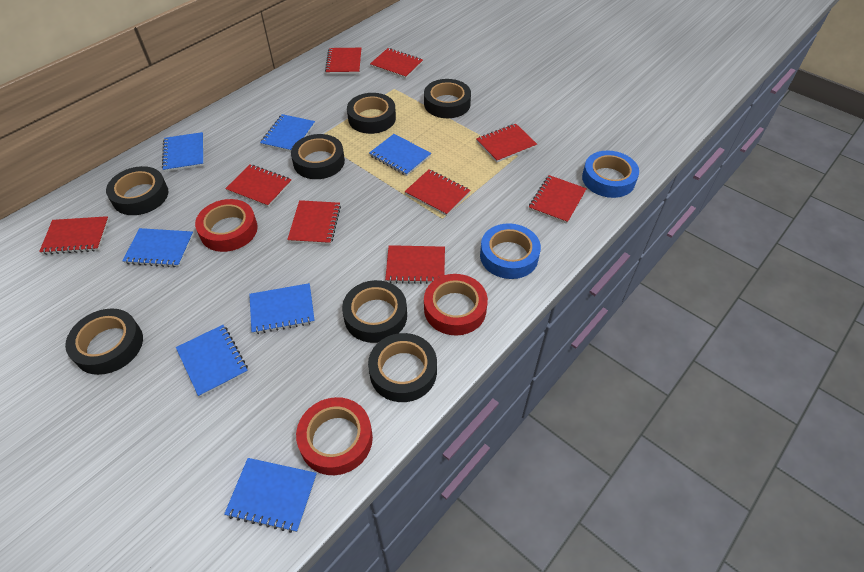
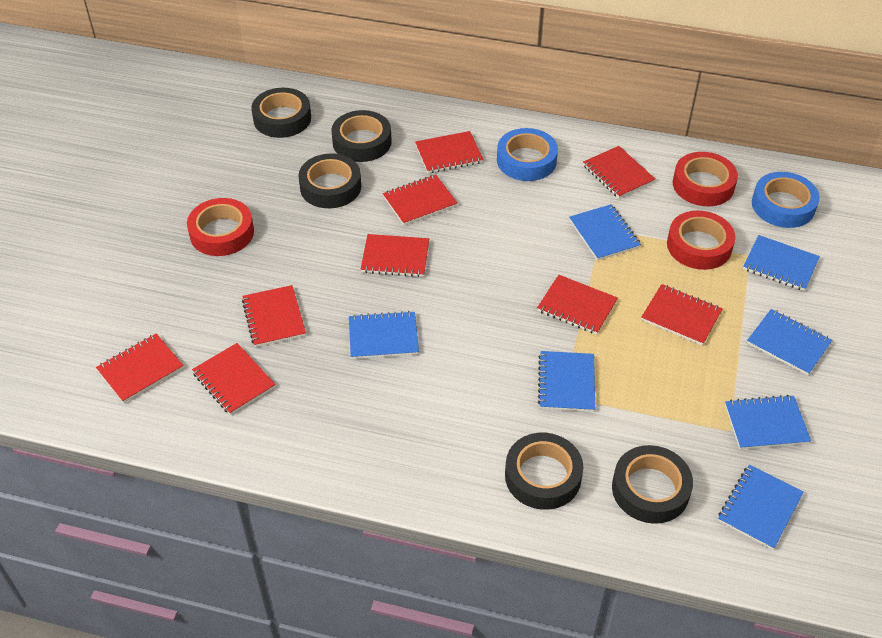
black tape: 7 -> 5

